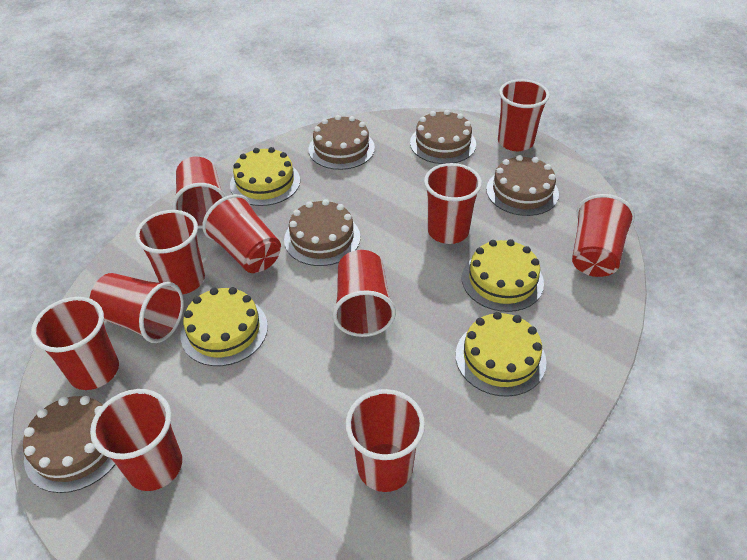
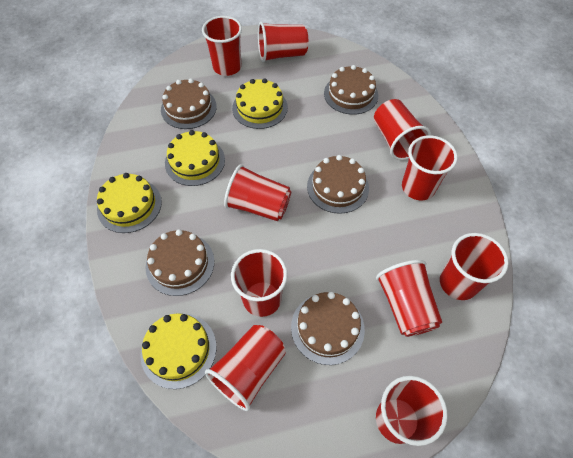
red cup: 11 -> 10

